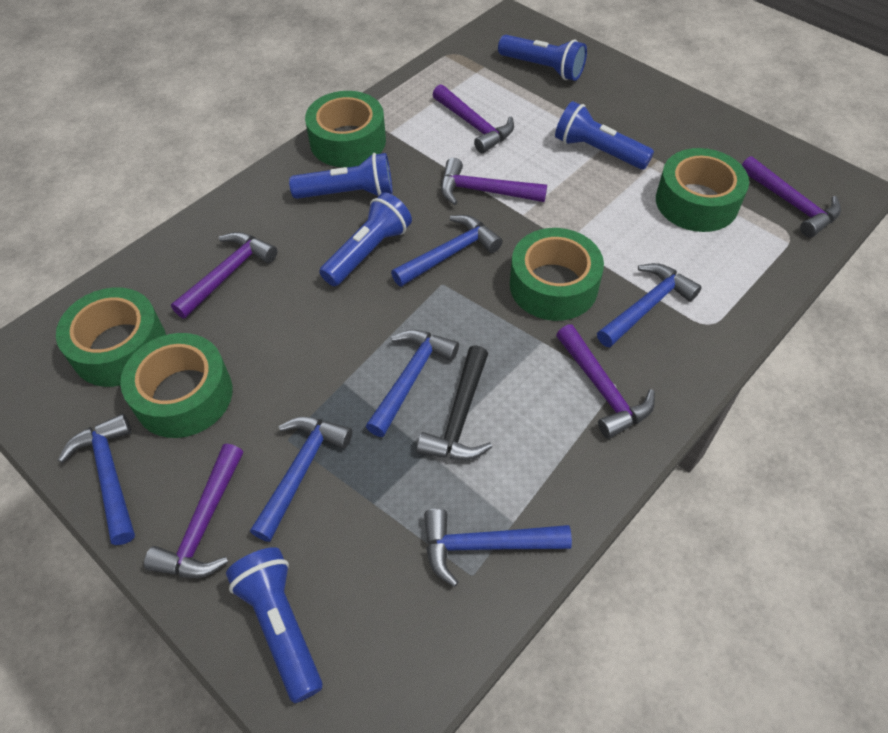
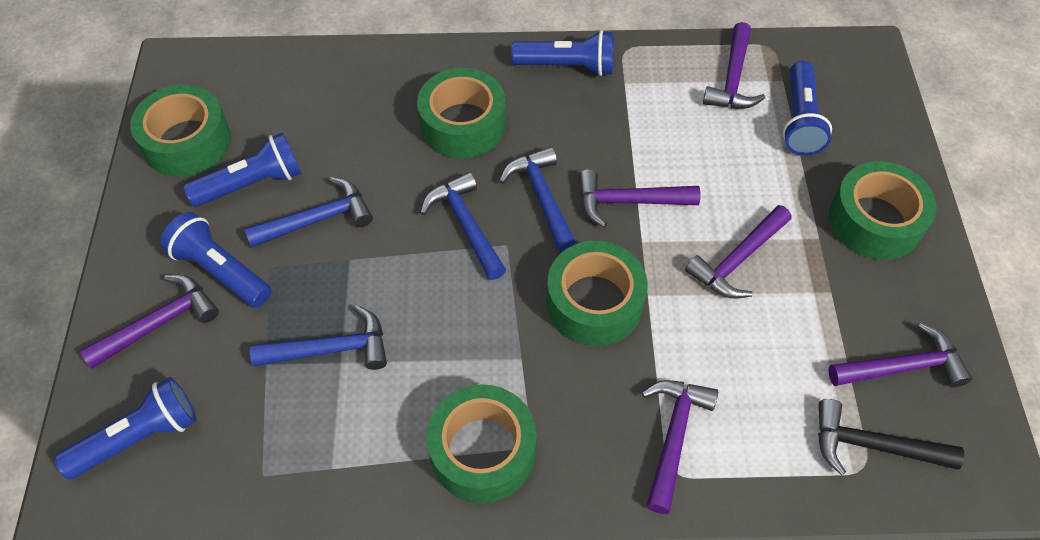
blue hammer: 6 -> 4

